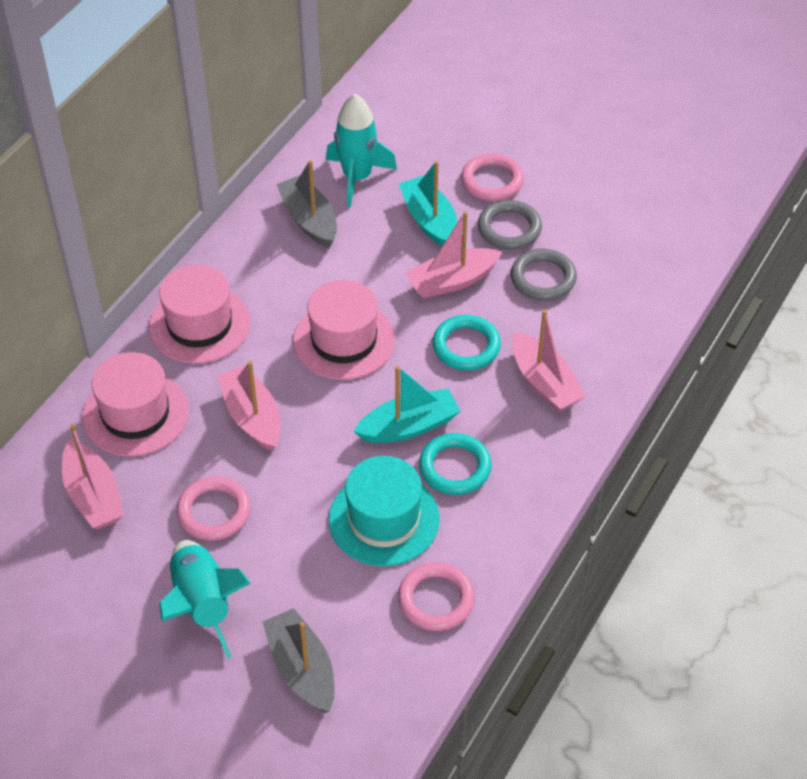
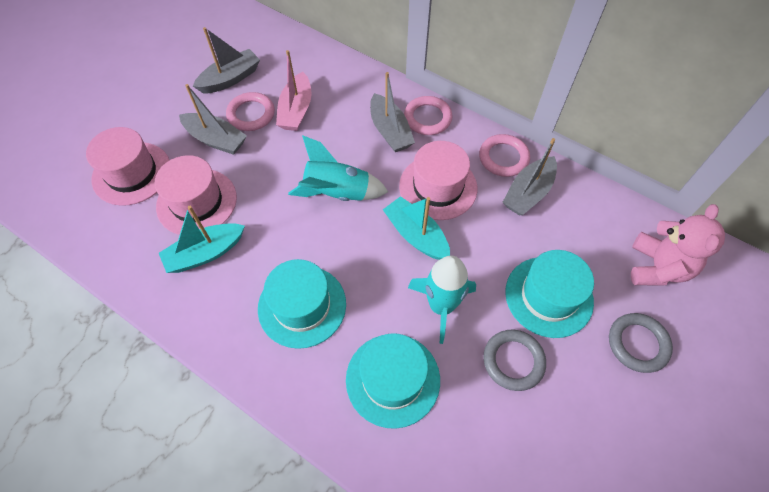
grey boat: 2 -> 4
pink boat: 4 -> 1
pink teddy bear: 0 -> 1
turquoise hat: 1 -> 3
turquoise ring: 2 -> 0

